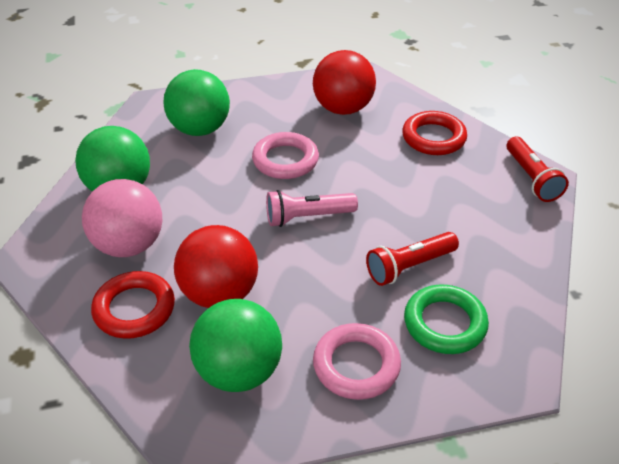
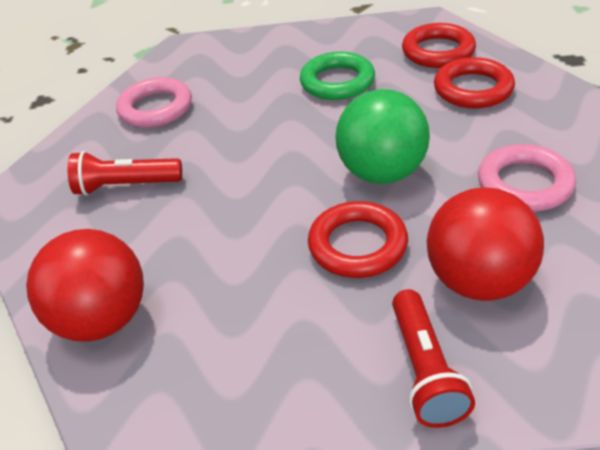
green ball: 3 -> 1
pink ball: 1 -> 0
pink flashlight: 1 -> 0
red ring: 2 -> 3

